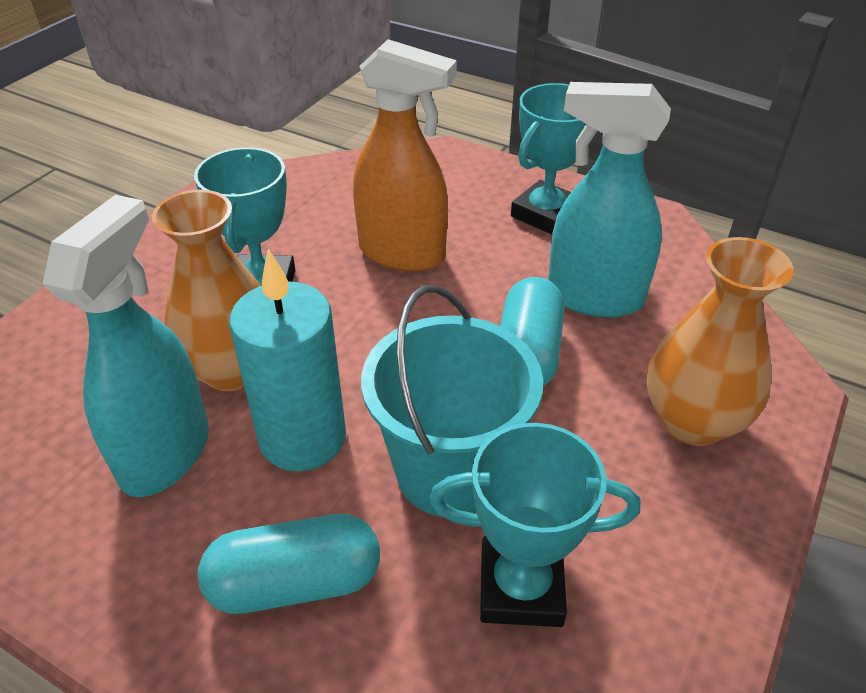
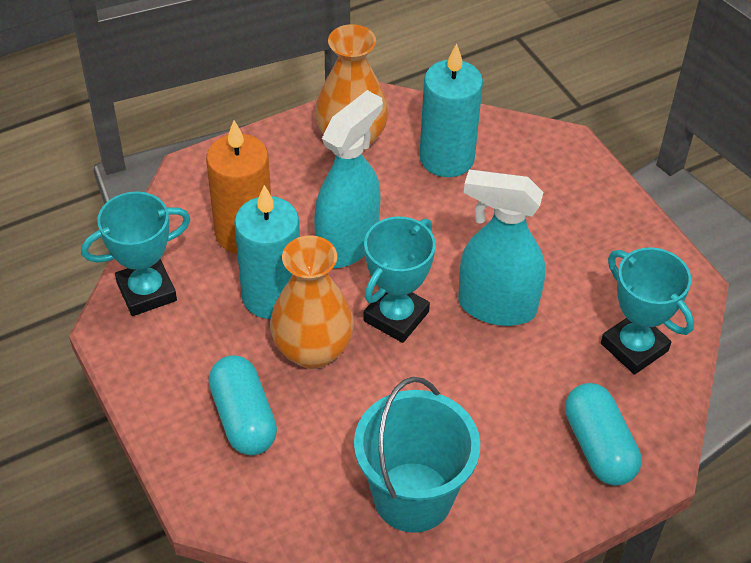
orange candle: 0 -> 1
orange spray bottle: 1 -> 0
turquoise candle: 1 -> 2

